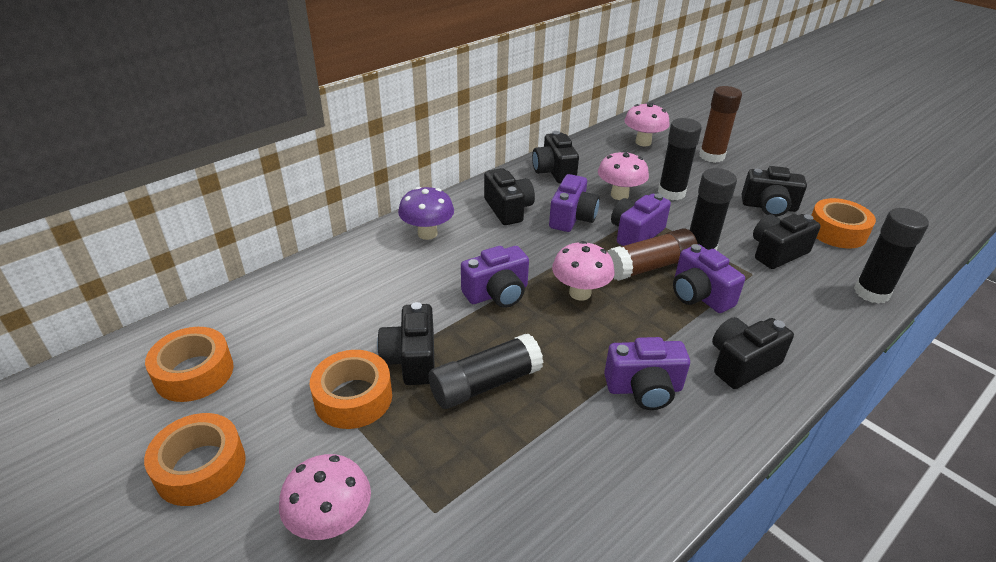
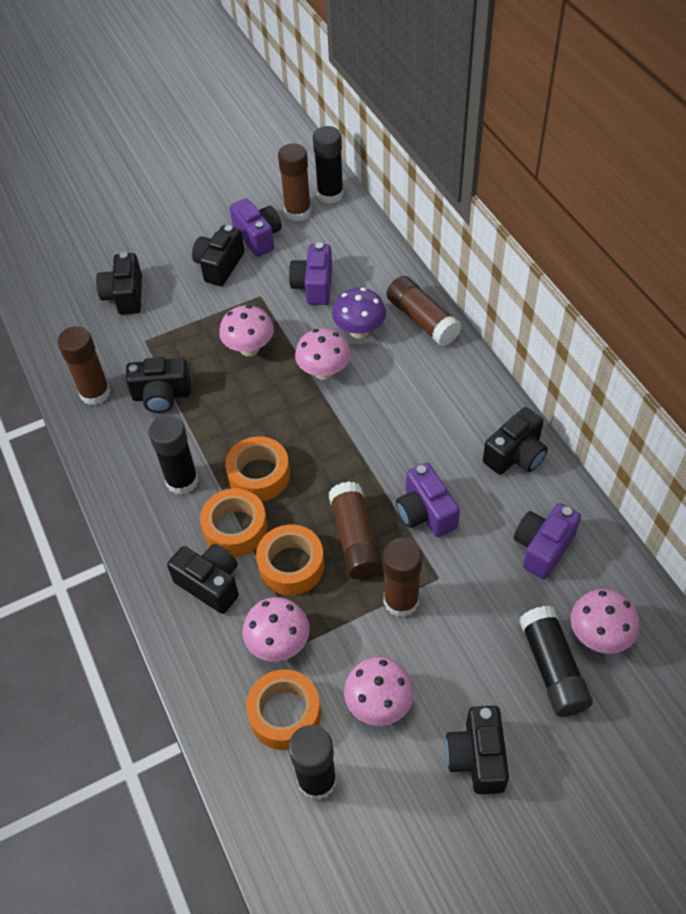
brown glue stick: 2 -> 5
pink mushroom: 4 -> 5
purple camera: 5 -> 4

